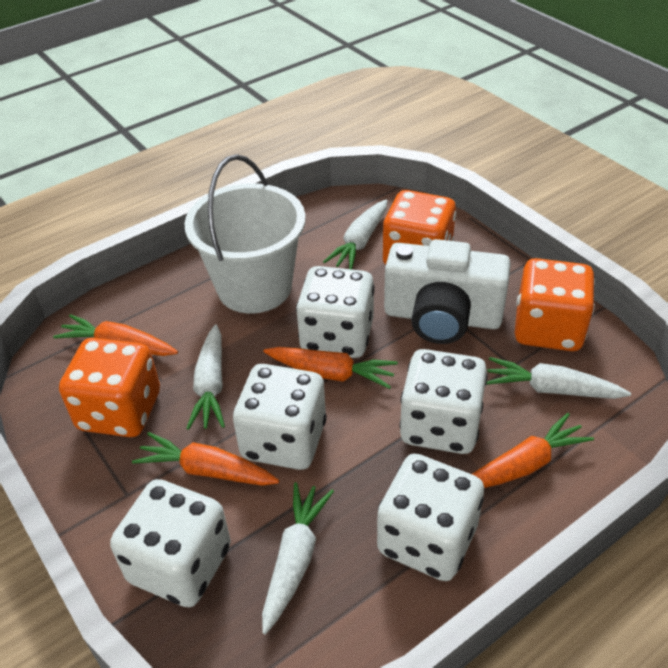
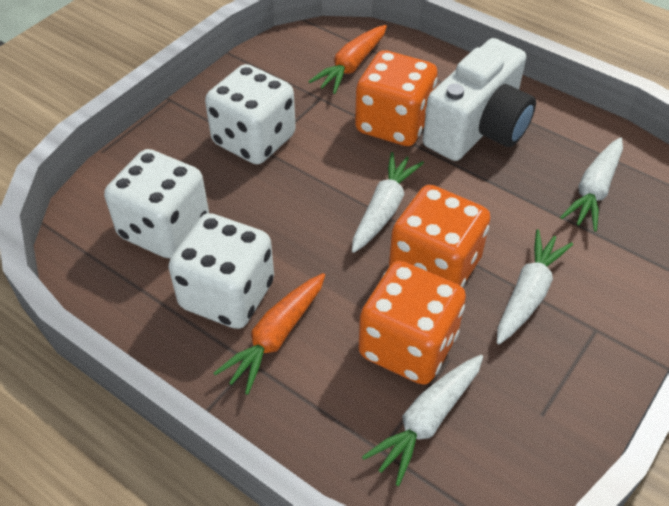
orange carrot: 4 -> 2
white bucket: 1 -> 0
white dice: 5 -> 3

